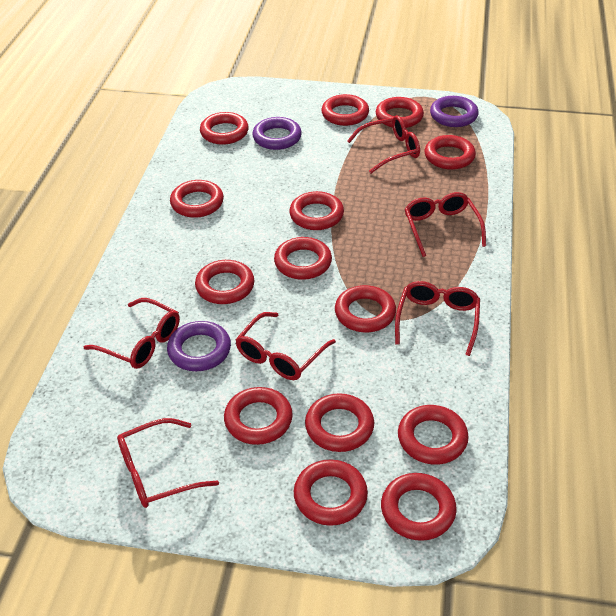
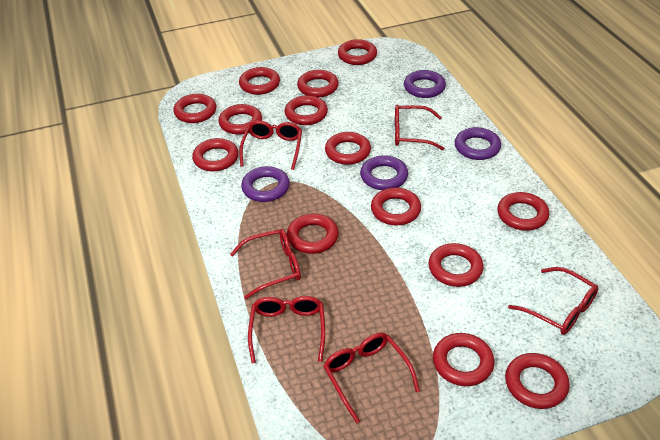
purple ring: 3 -> 4

